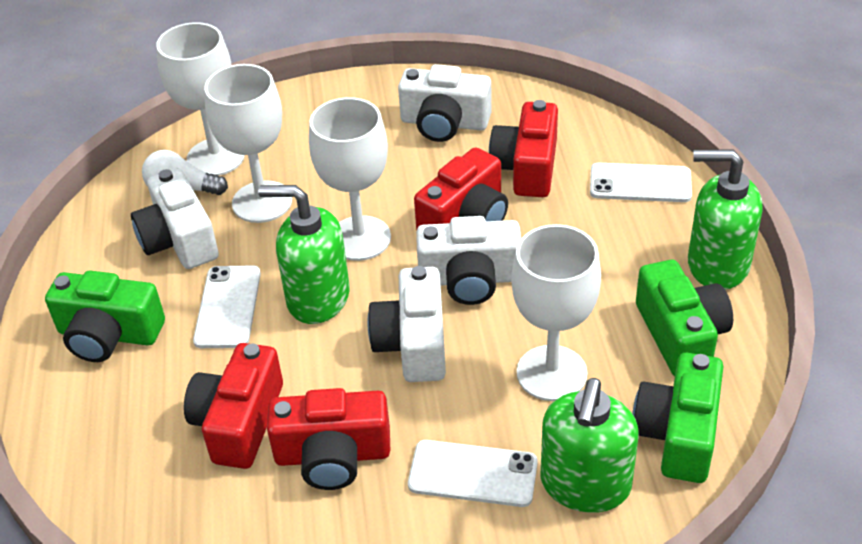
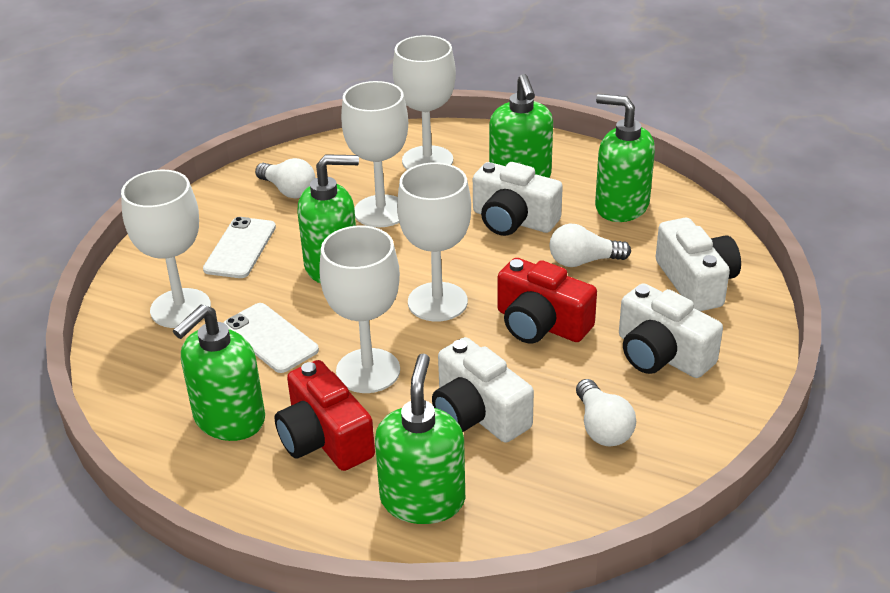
green camera: 3 -> 0
green soap dispenser: 3 -> 5
red camera: 4 -> 2
white goblet: 4 -> 5
white light bulb: 1 -> 3
white phone: 3 -> 2

